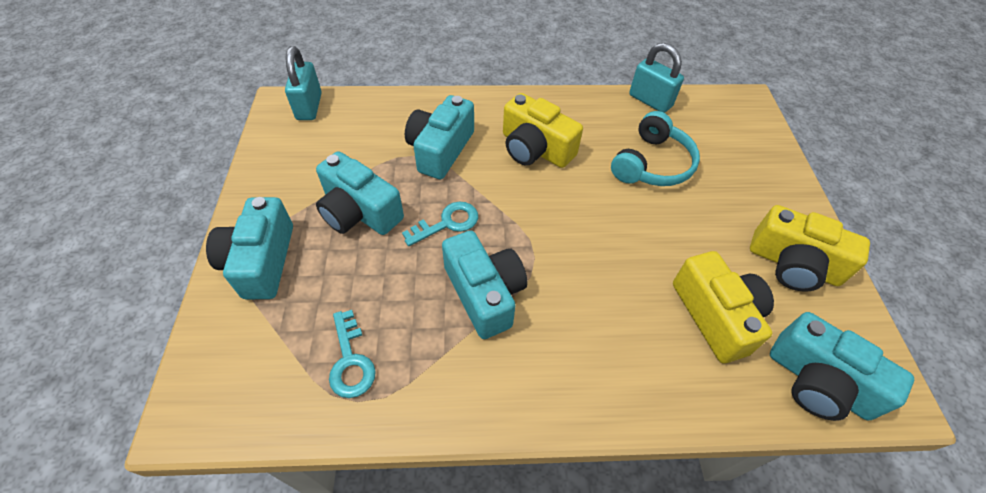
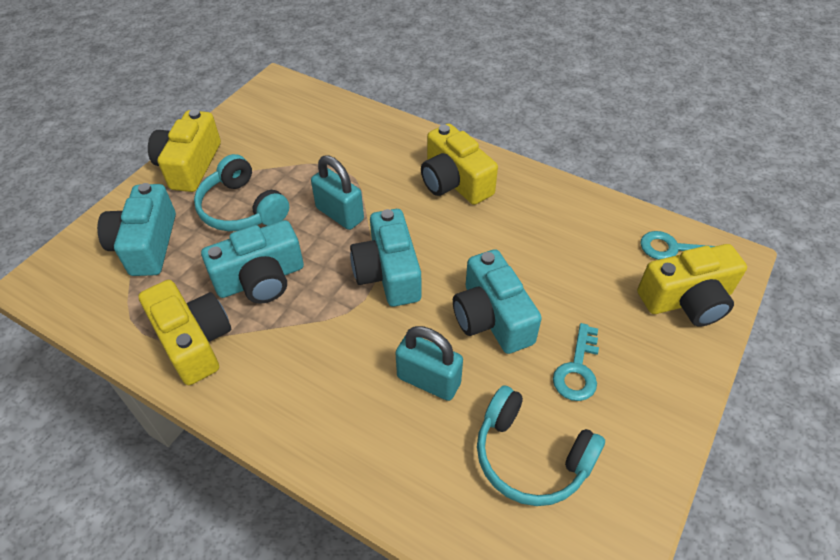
turquoise camera: 5 -> 4
turquoise headphones: 1 -> 2
yellow camera: 3 -> 4

